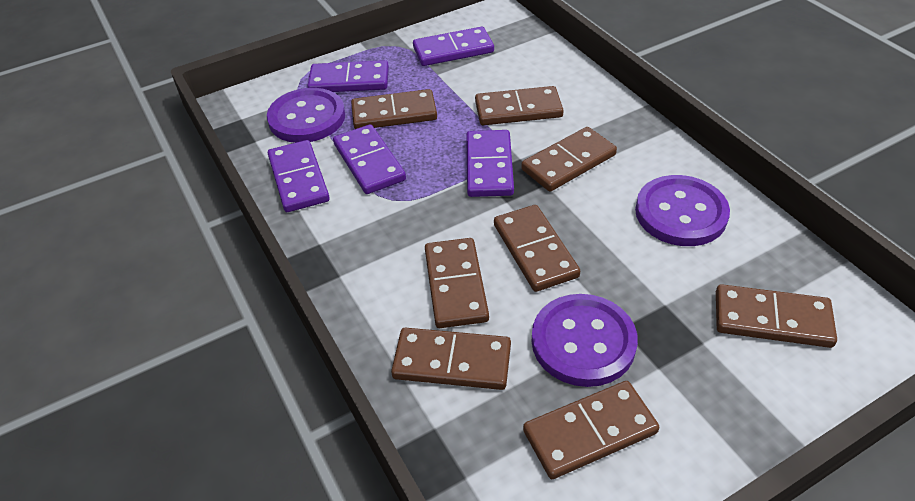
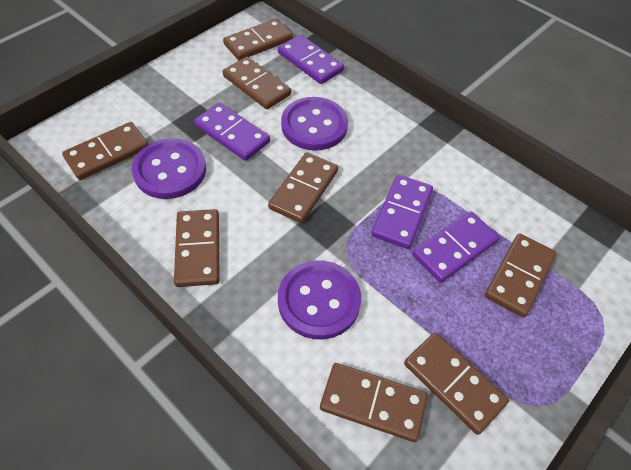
purple domino: 5 -> 4

